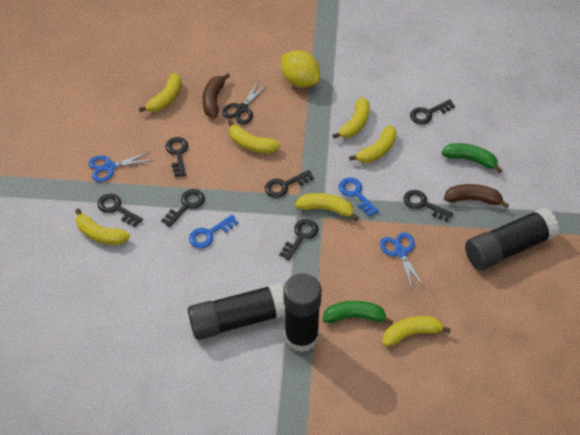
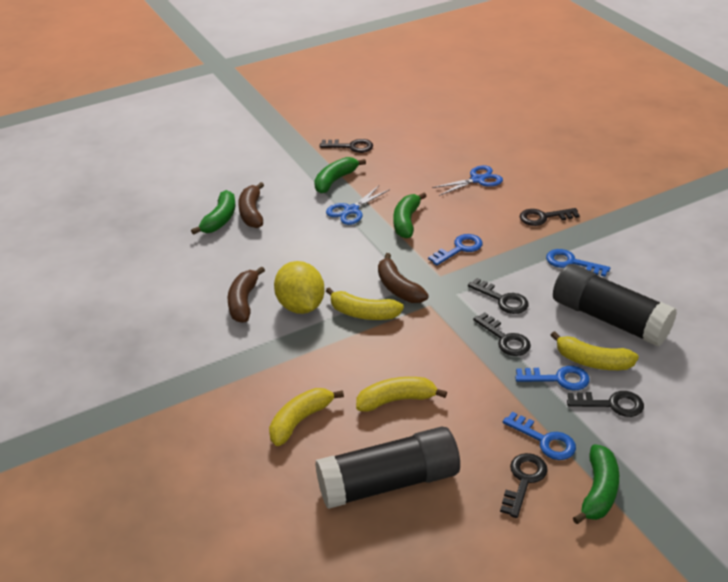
black glue stick: 3 -> 2
black key: 7 -> 6
black scissors: 1 -> 0
blue key: 2 -> 4
brown banana: 2 -> 3
green banana: 2 -> 4
yellow banana: 7 -> 4

